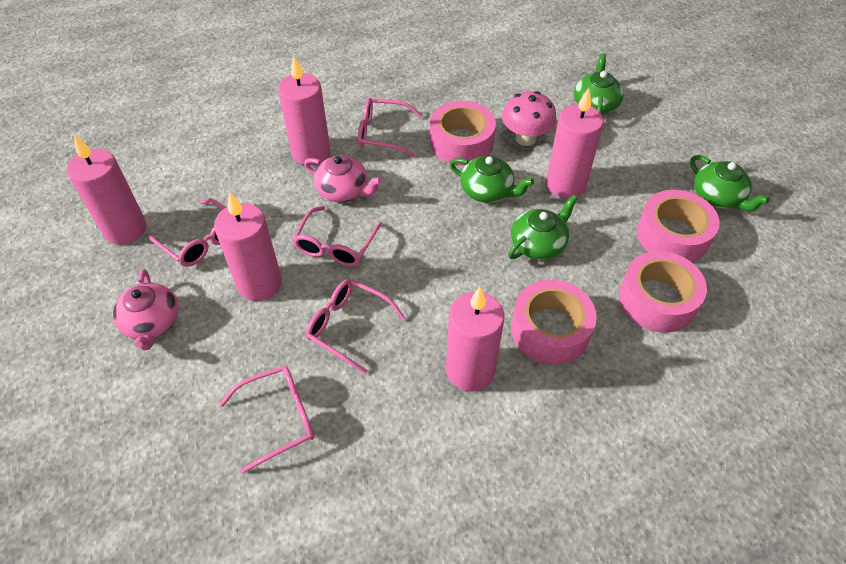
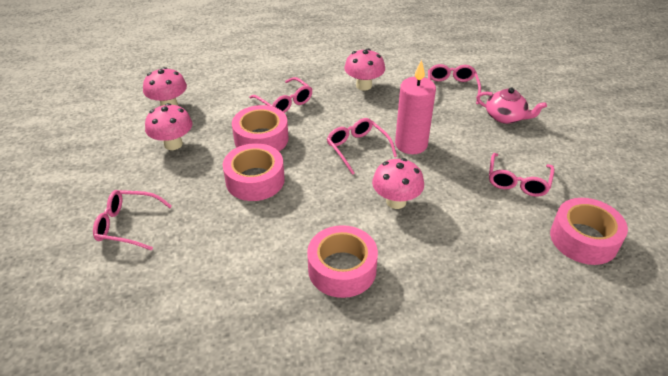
green teapot: 4 -> 0
pink candle: 5 -> 1
pink mushroom: 1 -> 4
pink teapot: 2 -> 1

